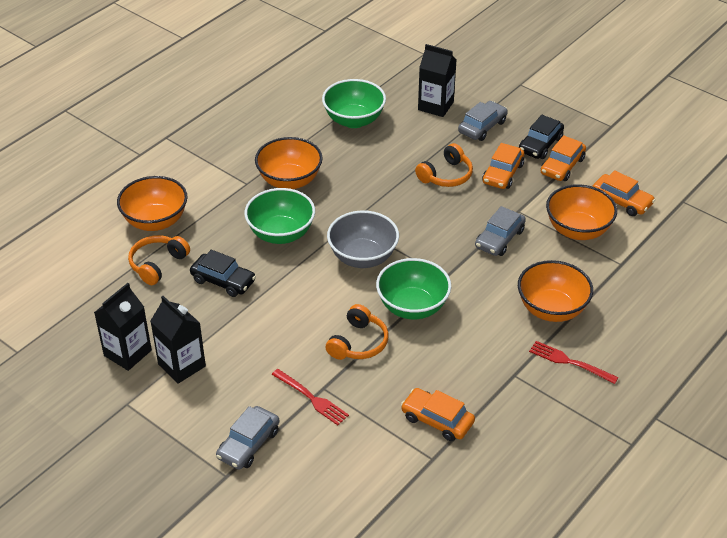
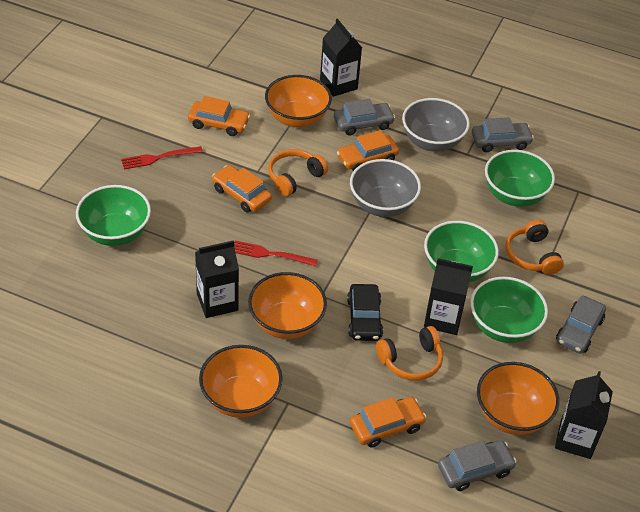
black car: 2 -> 1
black carton: 3 -> 4
green bowl: 3 -> 4
grey bowl: 1 -> 2
grey car: 3 -> 4

